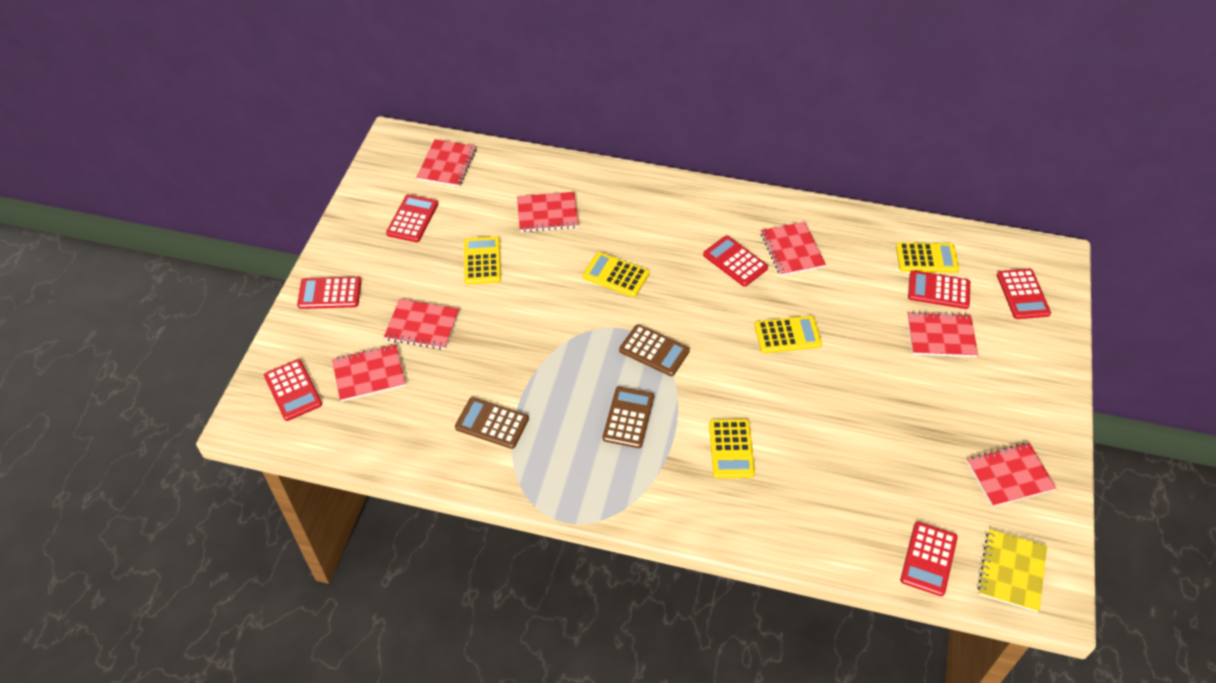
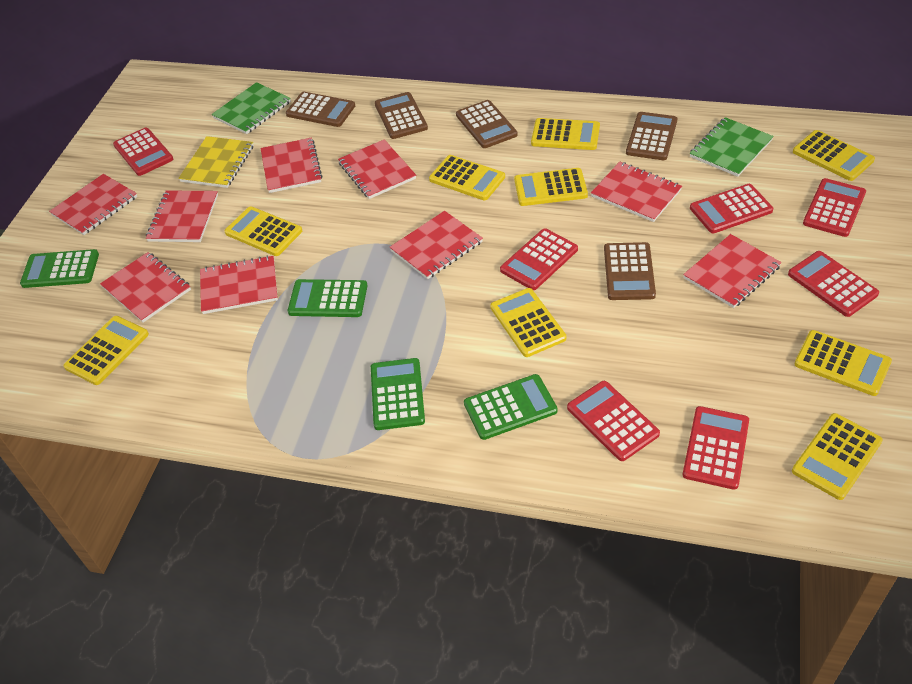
brown calculator: 3 -> 5
green calculator: 0 -> 4
green notebook: 0 -> 2
red notebook: 7 -> 9
yellow calculator: 5 -> 9

